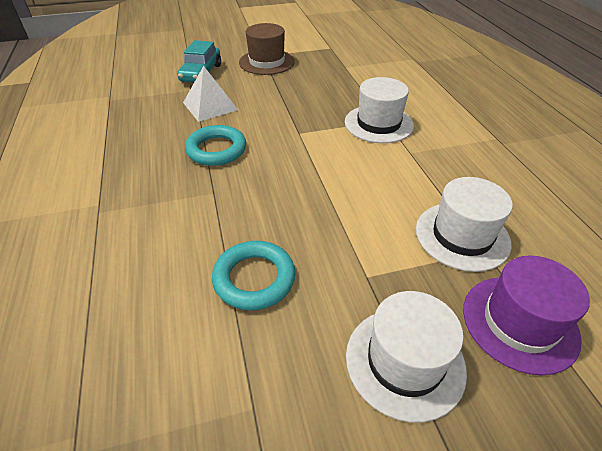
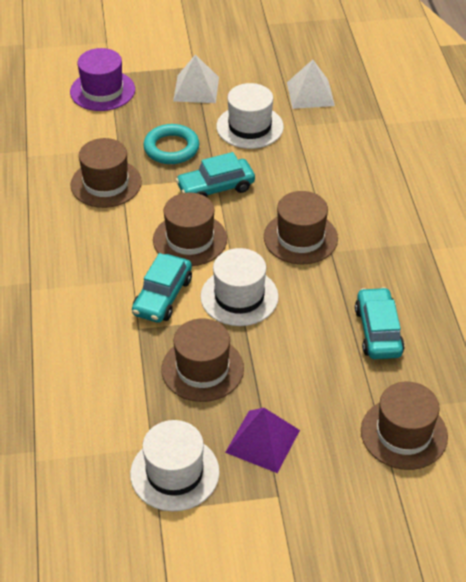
brown hat: 1 -> 5
purple pyramid: 0 -> 1
turquoise car: 1 -> 3
turquoise ring: 2 -> 1
white pyramid: 1 -> 2

